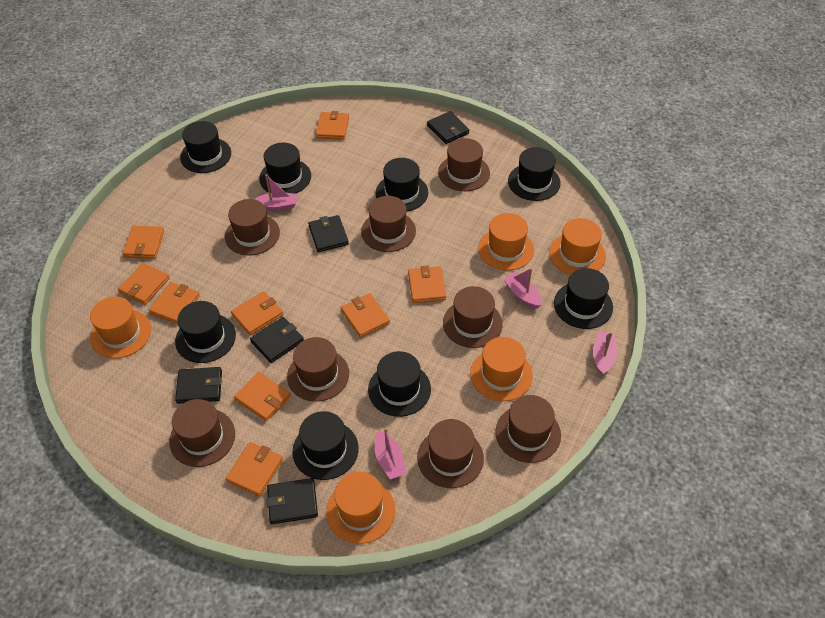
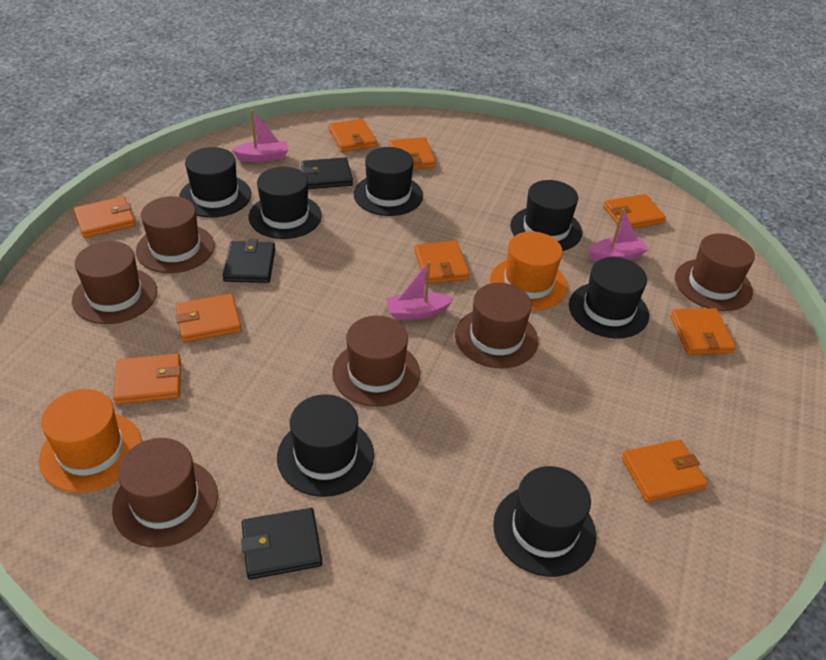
black hat: 8 -> 7
black wallet: 5 -> 3
brown hat: 8 -> 6
orange hat: 5 -> 2
pink boat: 4 -> 3

